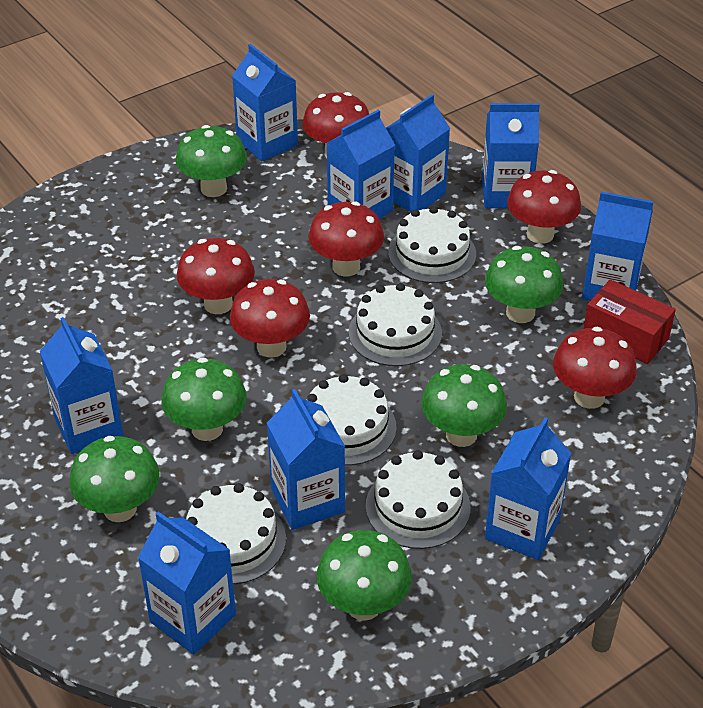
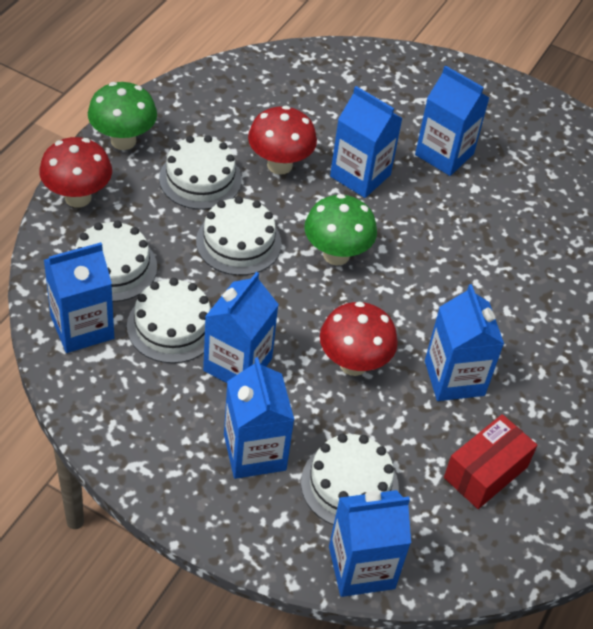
blue carton: 9 -> 7
green mushroom: 6 -> 2
red mushroom: 6 -> 3

